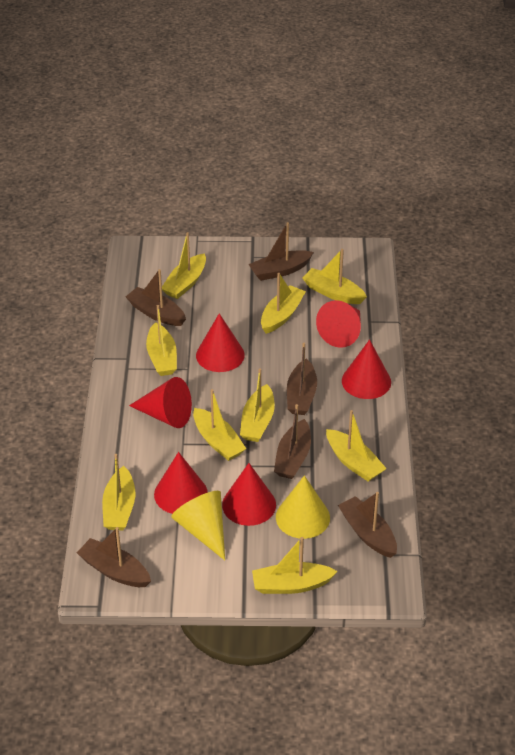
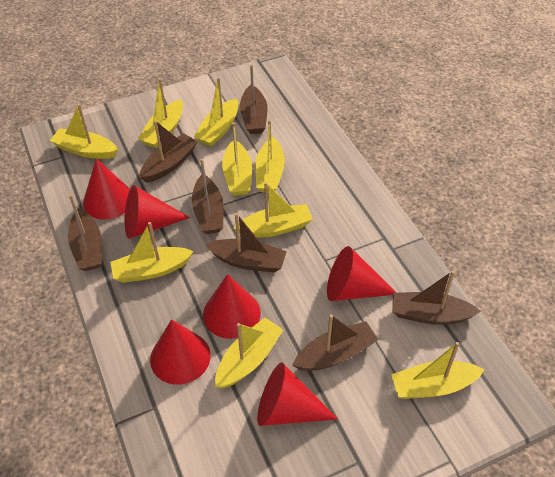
brown boat: 6 -> 7
yellow cone: 2 -> 0

